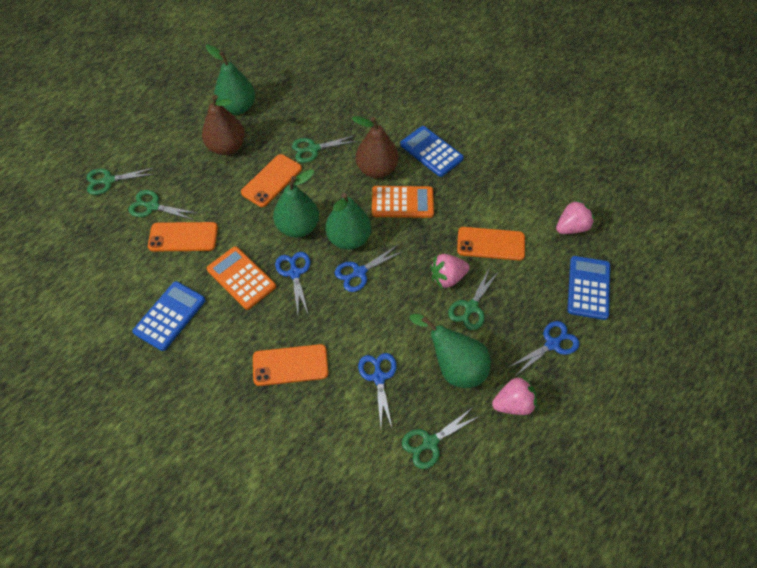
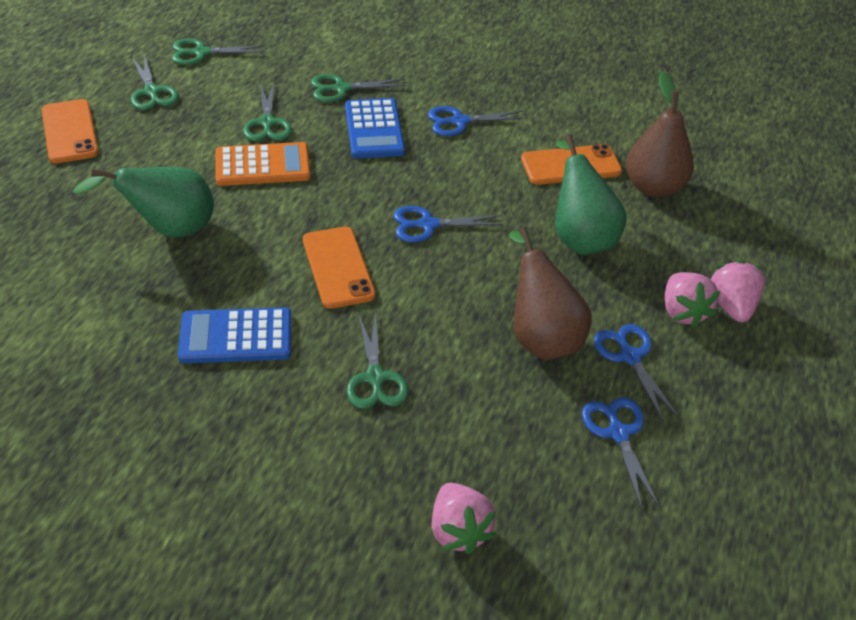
blue calculator: 3 -> 2
green pear: 4 -> 2
orange calculator: 2 -> 1
orange phone: 4 -> 3

